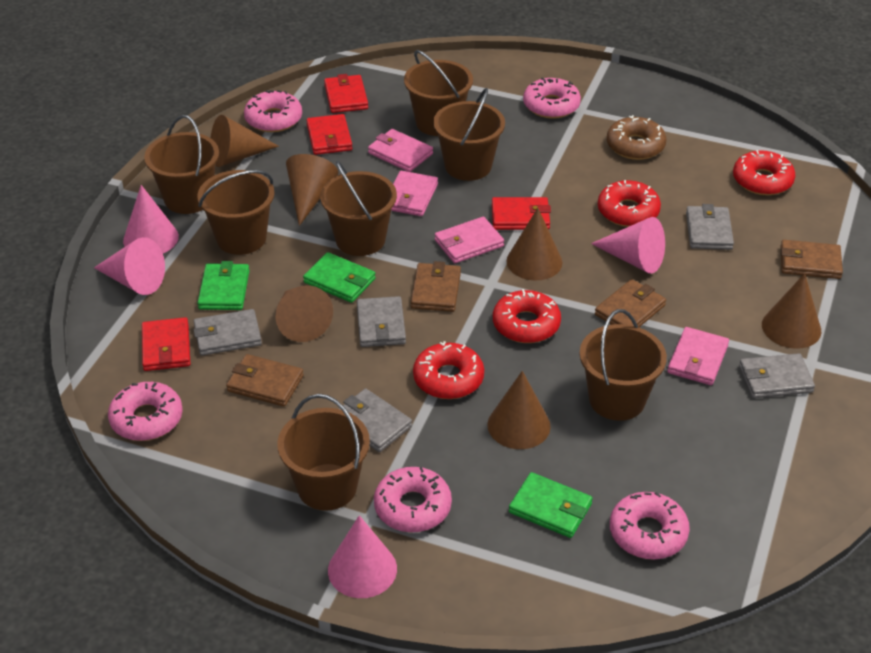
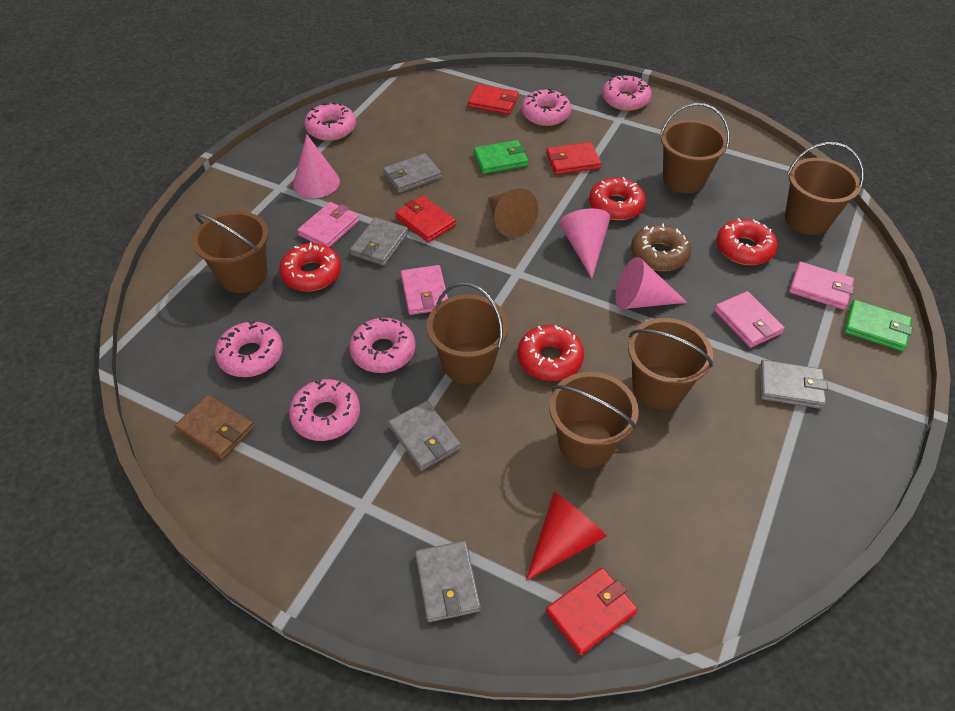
brown bucket: 7 -> 6
brown cone: 6 -> 1
brown wallet: 4 -> 1
green wallet: 3 -> 2
pink cone: 4 -> 3
pink donut: 5 -> 6
red cone: 0 -> 1

